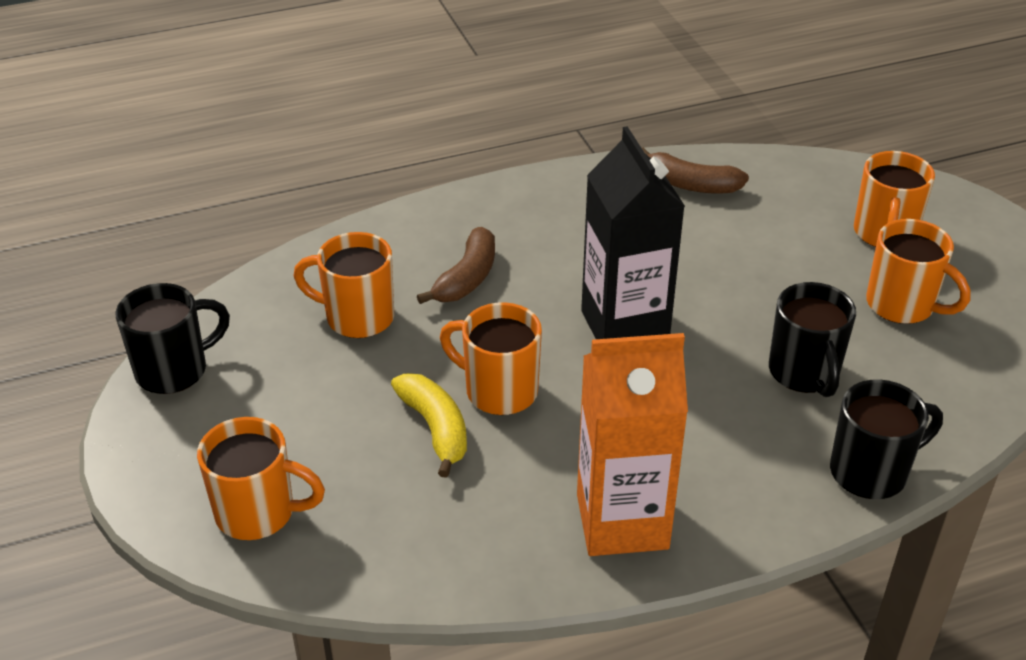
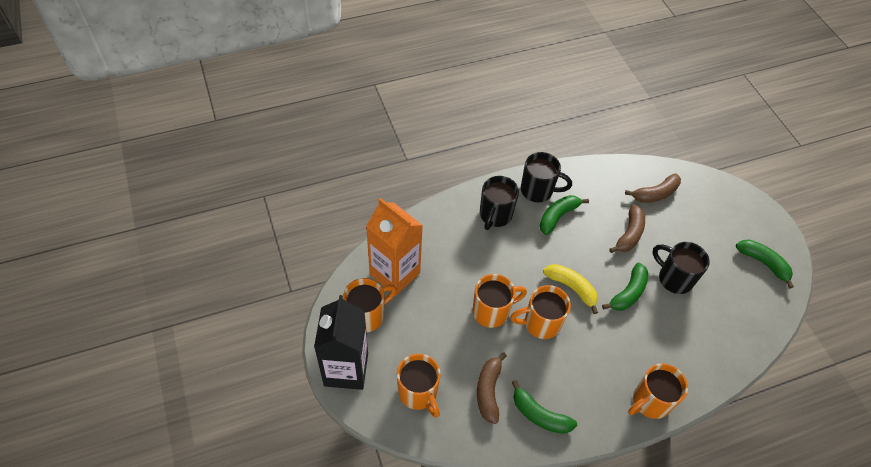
brown banana: 2 -> 3
green banana: 0 -> 4

